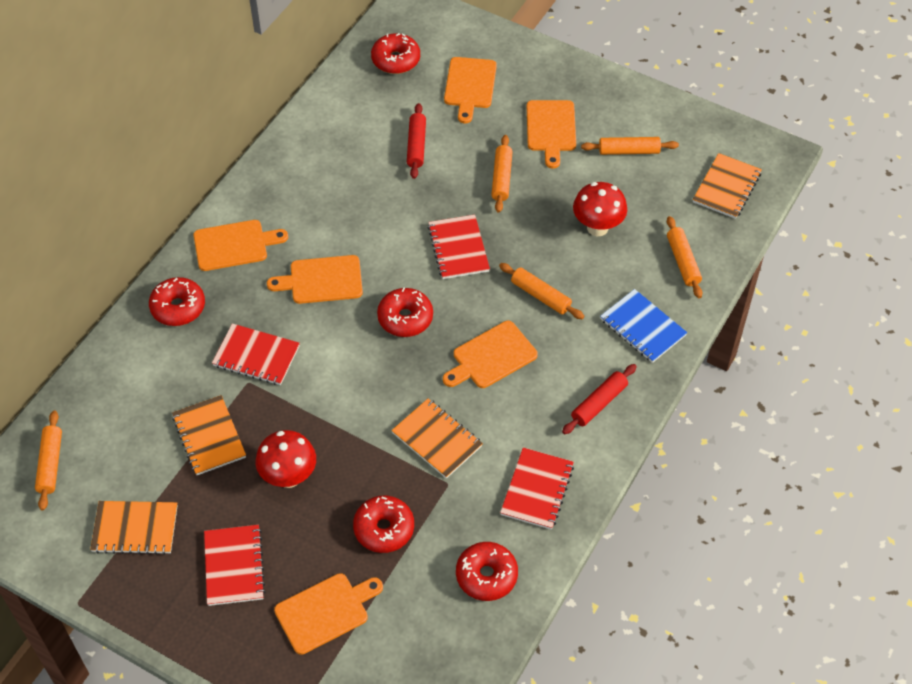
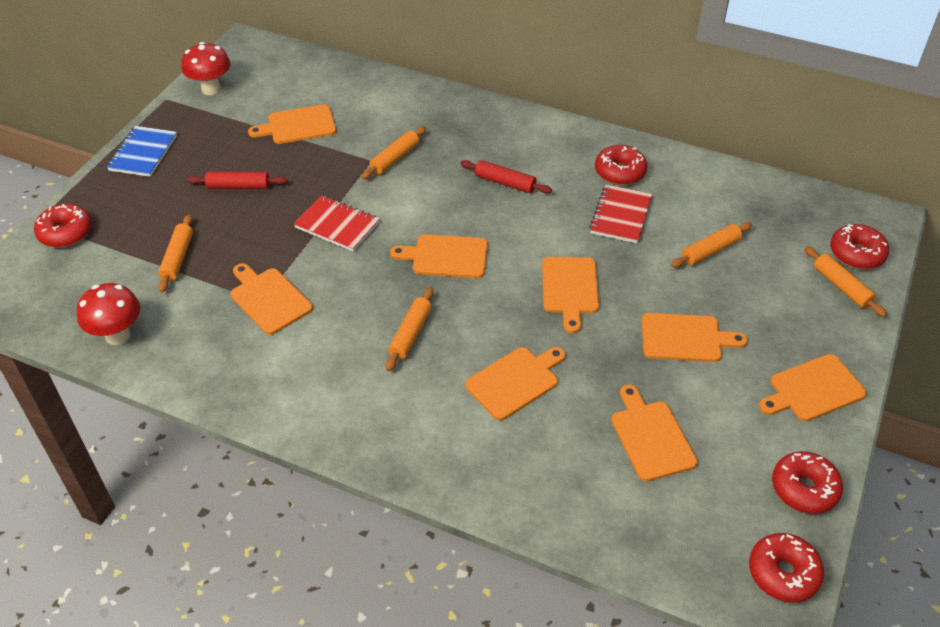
orange cutting board: 6 -> 8
orange notebook: 4 -> 0
red notebook: 4 -> 2

